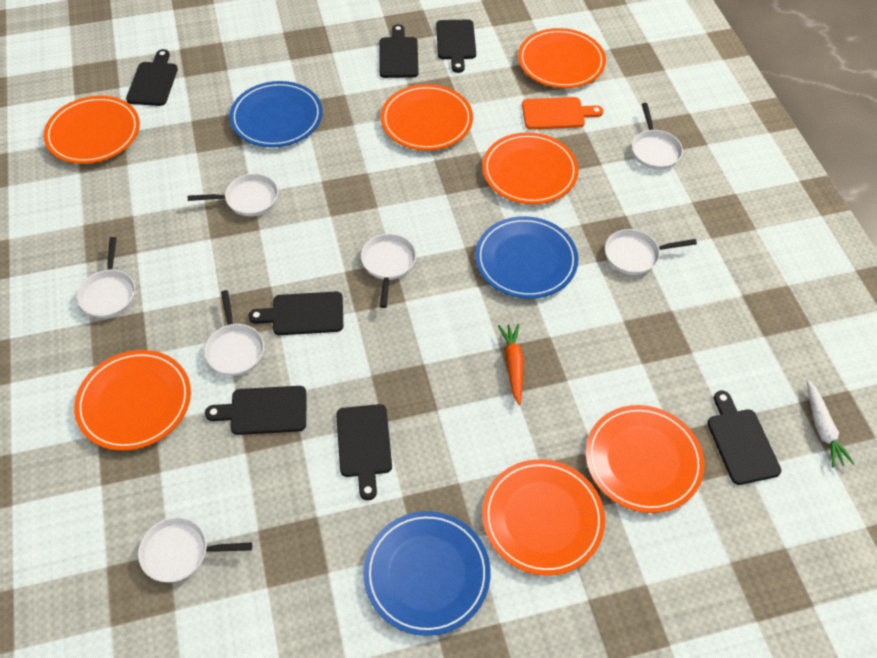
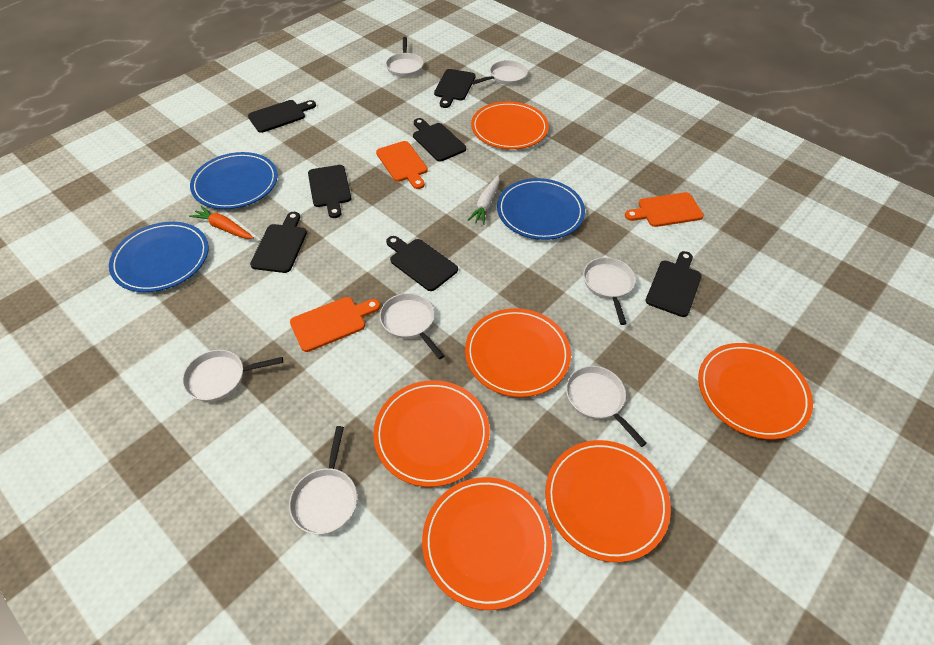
orange cutting board: 1 -> 3
orange plate: 7 -> 6

